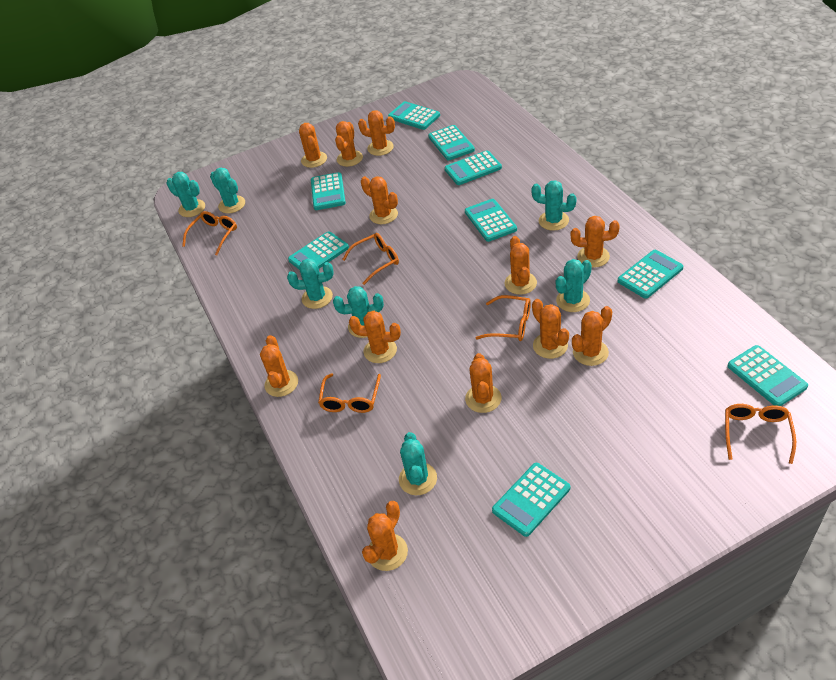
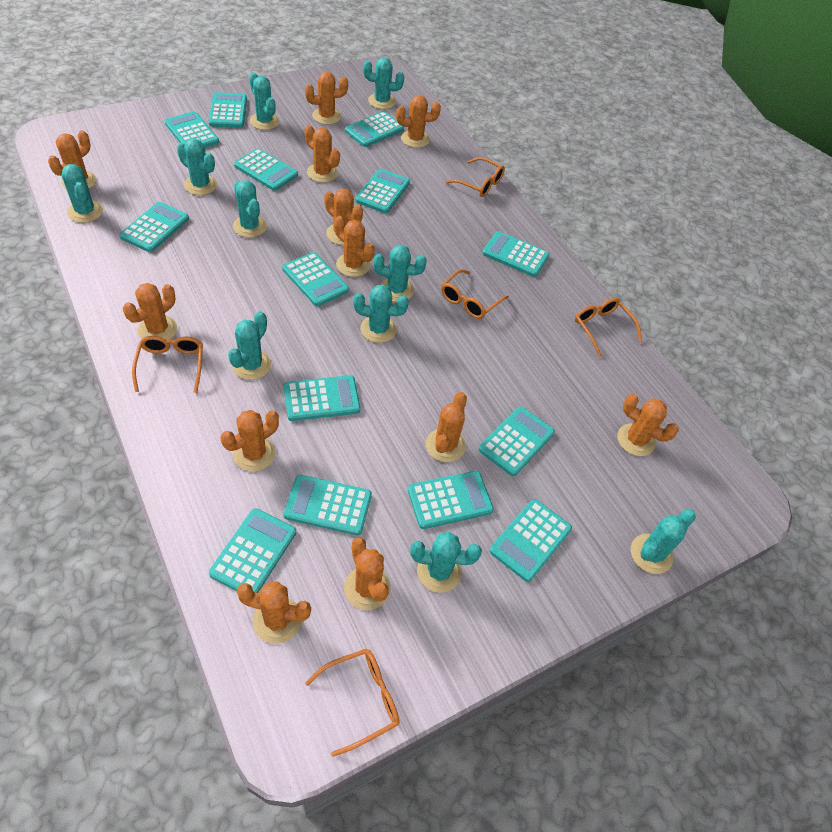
turquoise cactus: 7 -> 10
turquoise calculator: 9 -> 14

